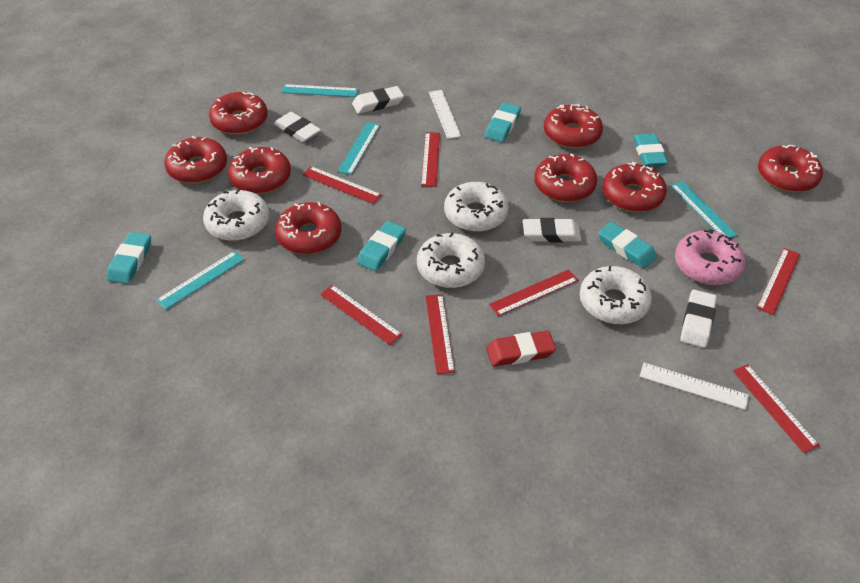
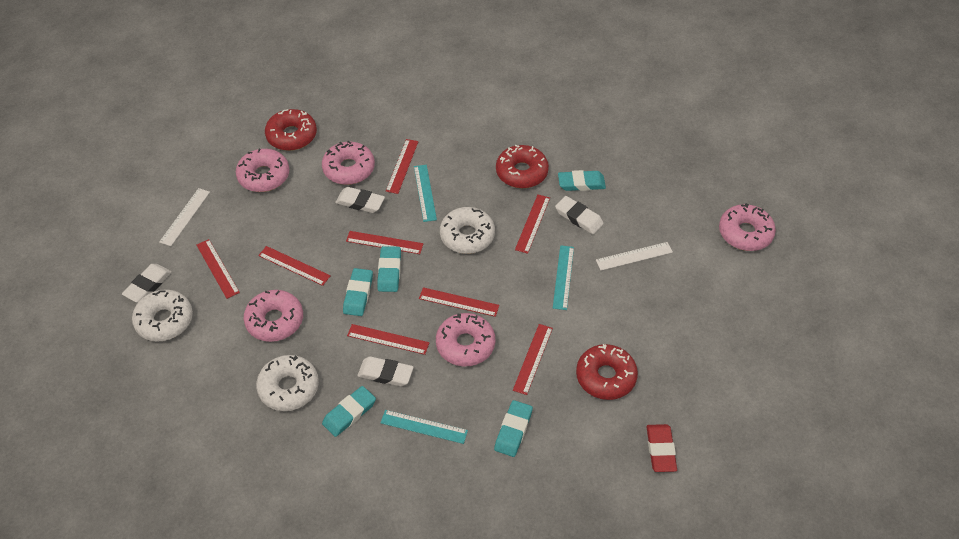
pink donut: 1 -> 5
red donut: 8 -> 3
red ruler: 7 -> 8
turquoise ruler: 4 -> 3
white donut: 4 -> 3

